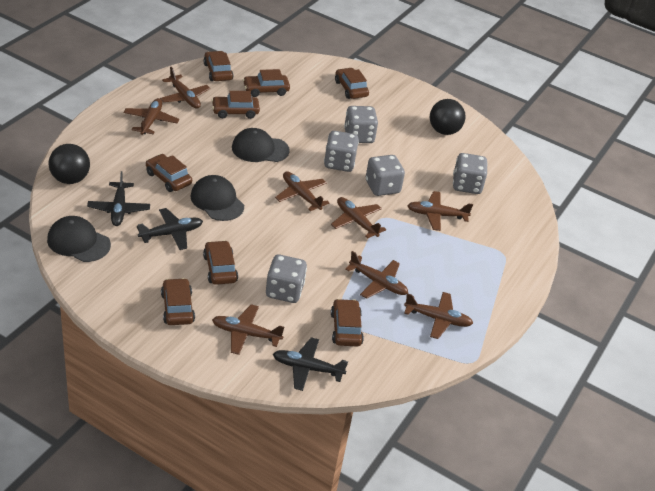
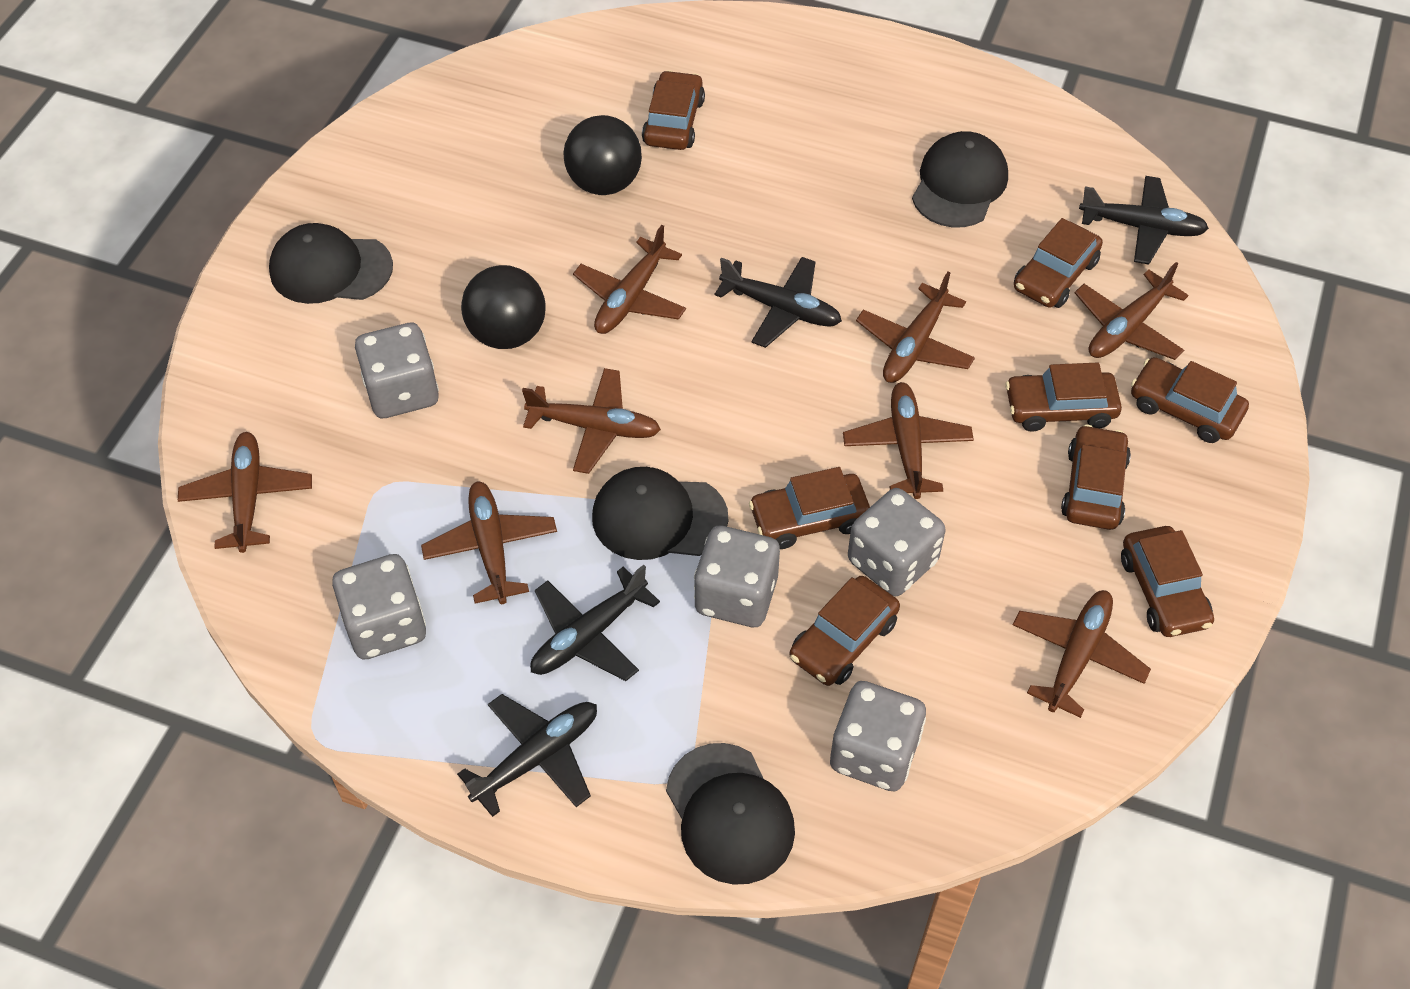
black cap: 3 -> 4
black plane: 3 -> 4

